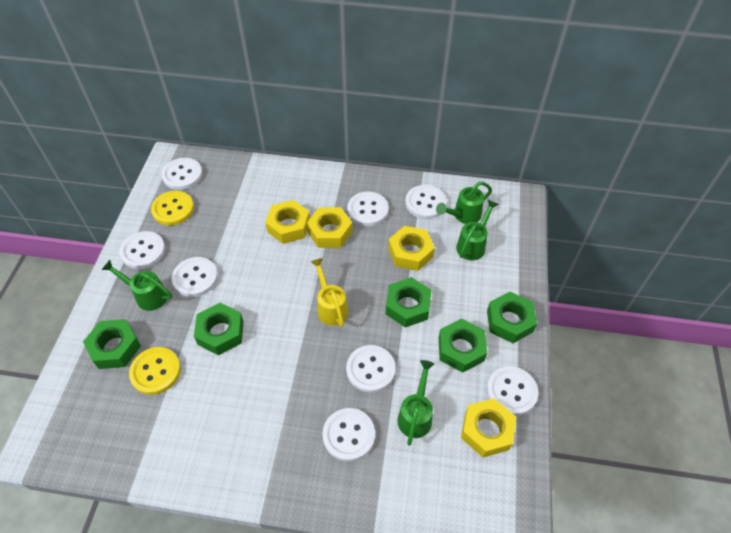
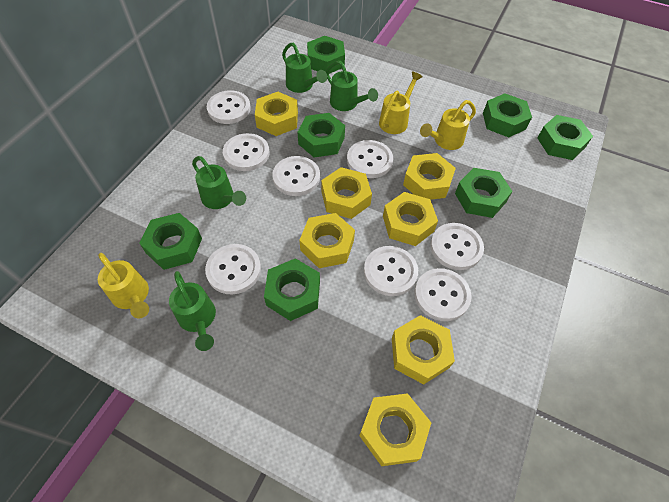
green nut: 5 -> 7
yellow button: 2 -> 0
yellow nut: 4 -> 7
yellow watering can: 1 -> 3

